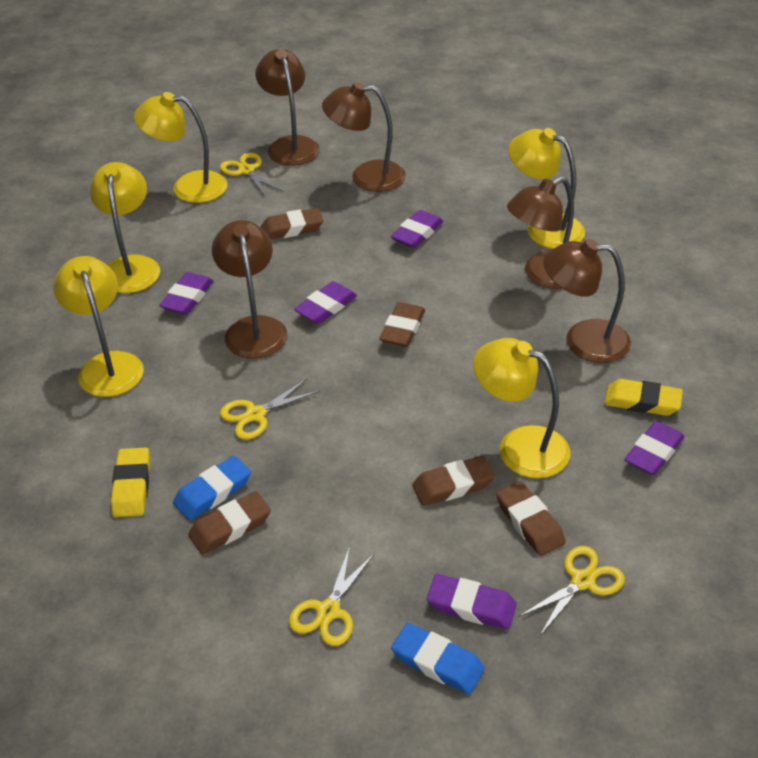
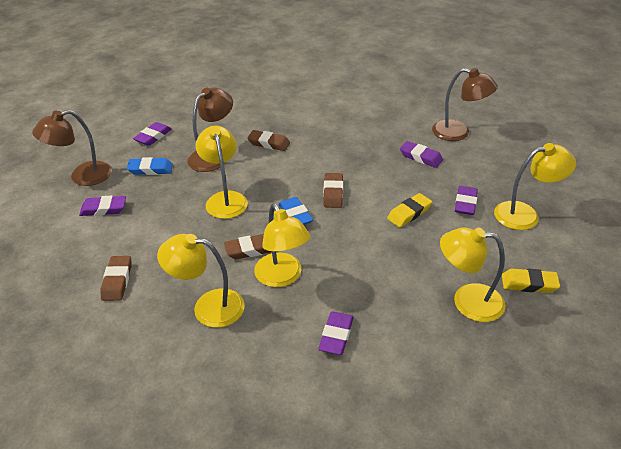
brown eraser: 5 -> 4
brown lamp: 5 -> 3
yellow scissors: 4 -> 0

